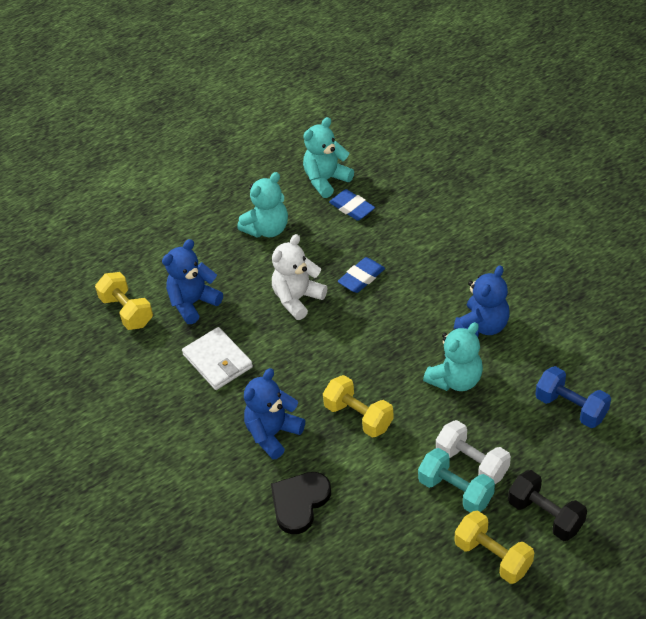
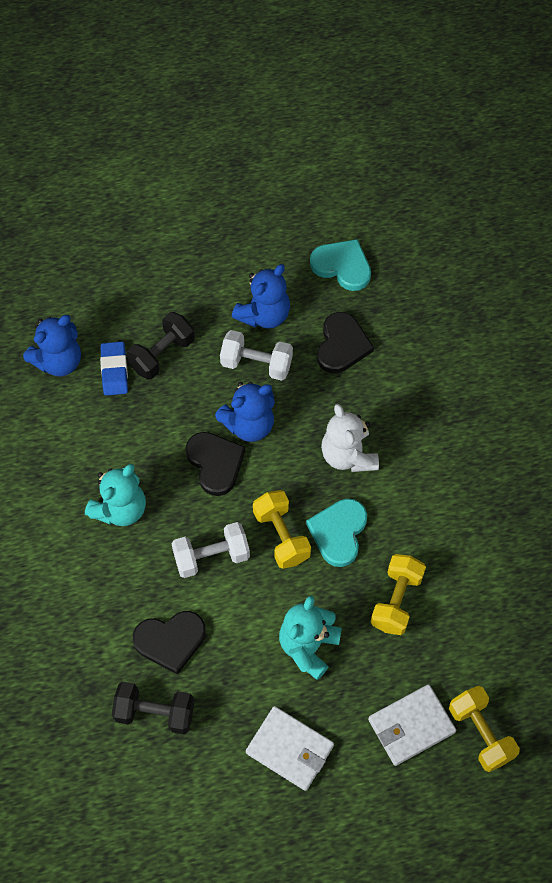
black dumbbell: 1 -> 2
black heart: 1 -> 3
blue dumbbell: 1 -> 0
blue eraser: 2 -> 1
turquoise dumbbell: 1 -> 0
turquoise heart: 0 -> 2
turquoise teddy bear: 3 -> 2
white dumbbell: 1 -> 2
white wallet: 1 -> 2

